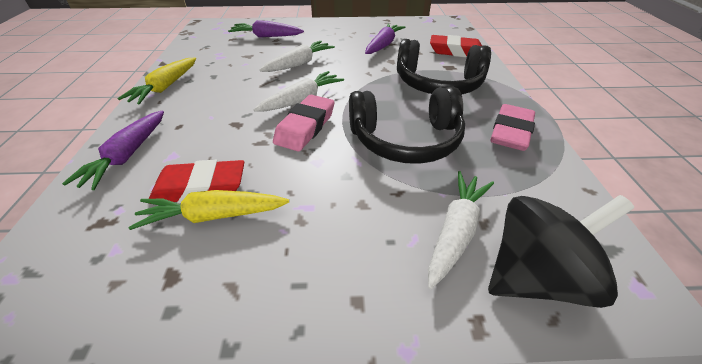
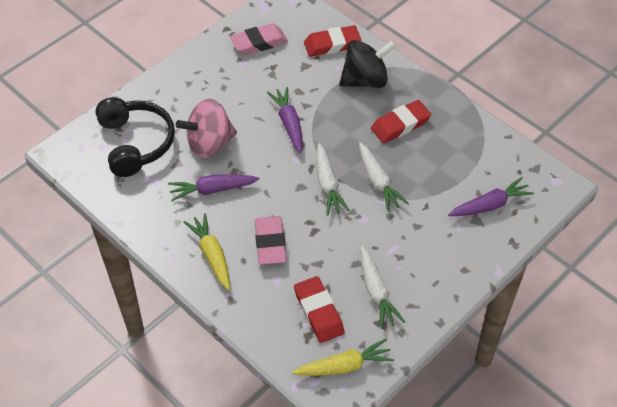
black headphones: 2 -> 1
pink spinning top: 0 -> 1
red eraser: 2 -> 3

